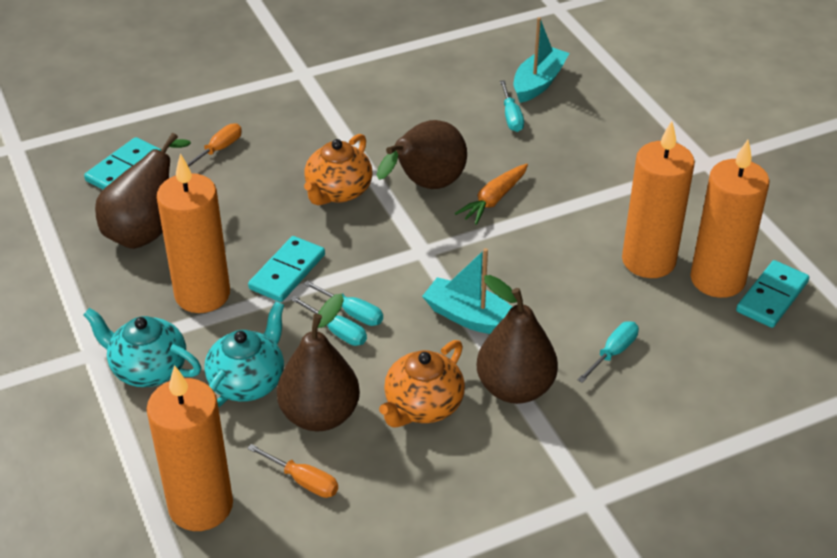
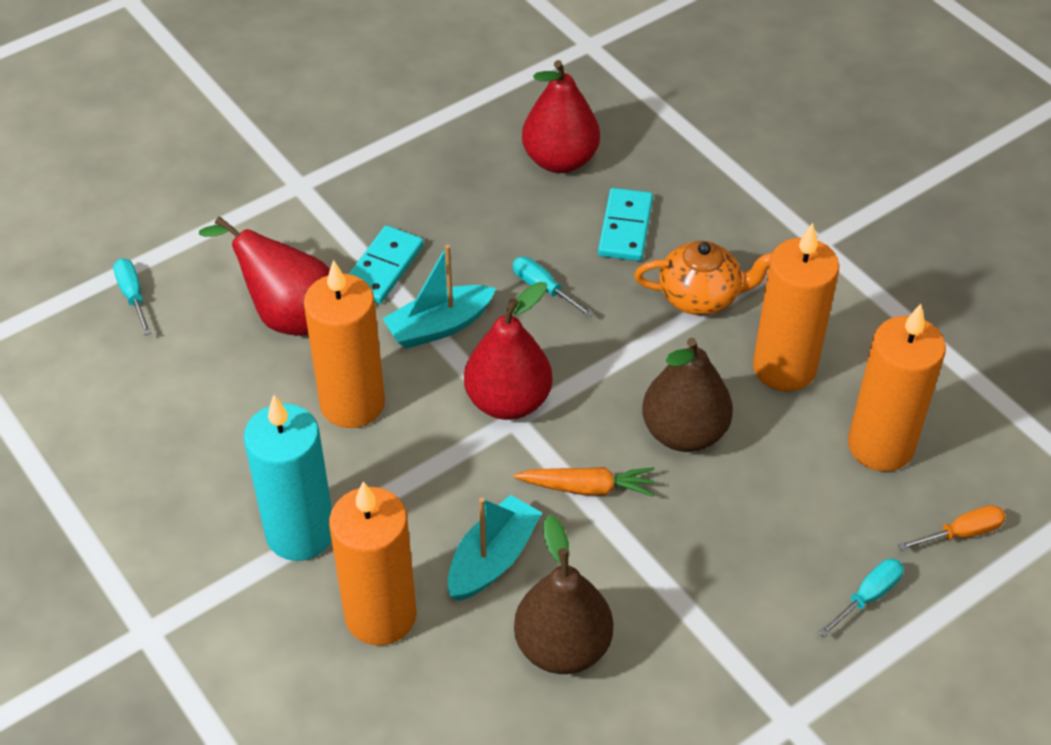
brown pear: 4 -> 2
orange screwdriver: 2 -> 1
orange teapot: 2 -> 1
red pear: 0 -> 3
turquoise candle: 0 -> 1
turquoise domino: 3 -> 2
turquoise screwdriver: 4 -> 3
turquoise teapot: 2 -> 0

